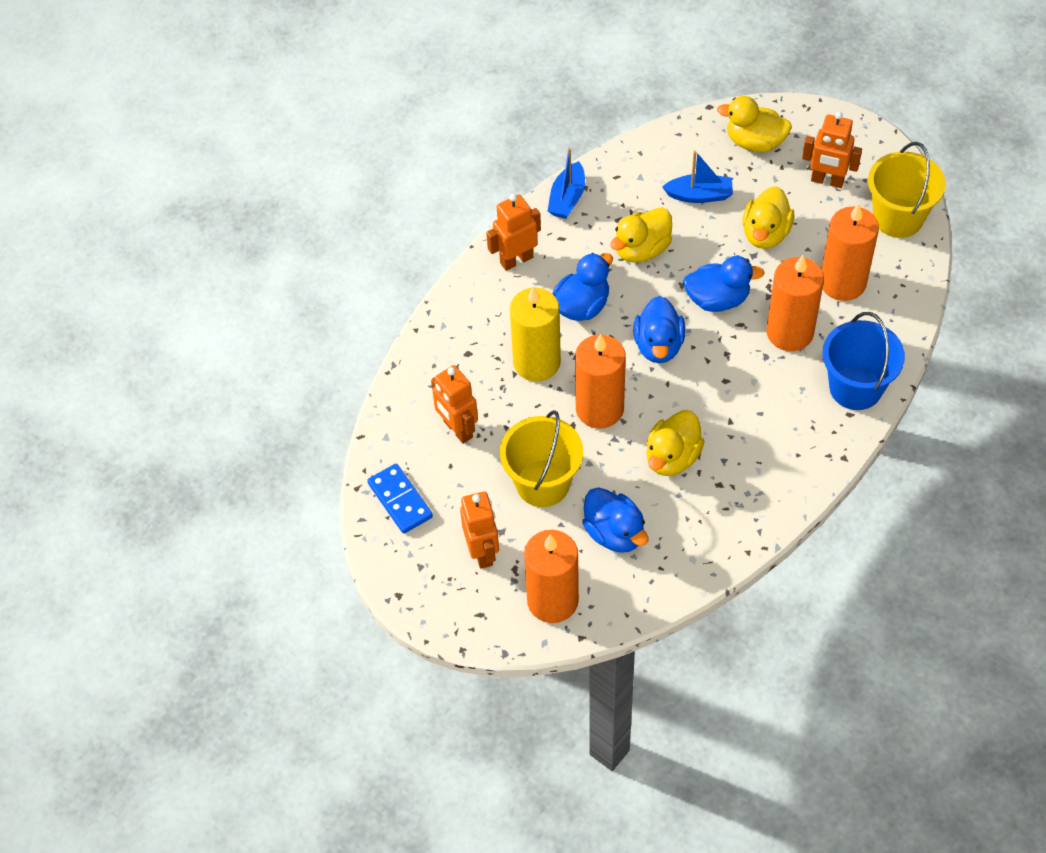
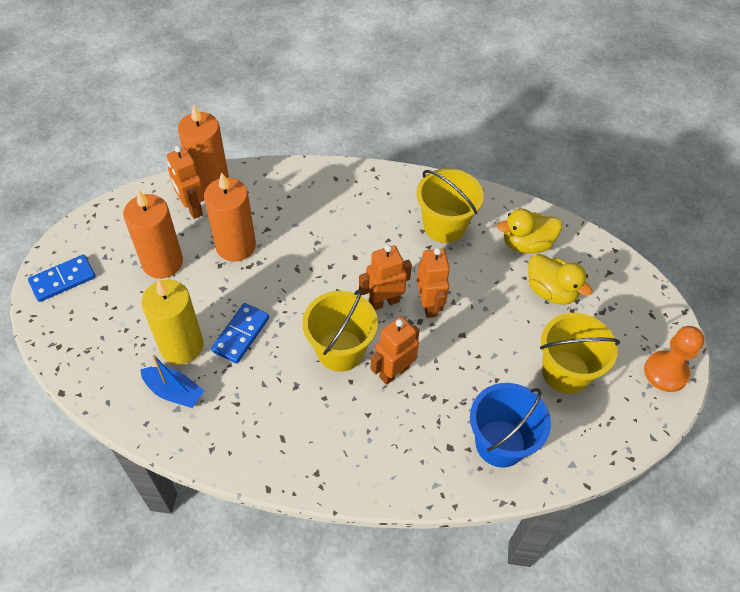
blue boat: 2 -> 1
blue domino: 1 -> 2
blue duck: 4 -> 0
orange candle: 4 -> 3
orange pawn: 0 -> 1
yellow bucket: 2 -> 3
yellow duck: 4 -> 2

